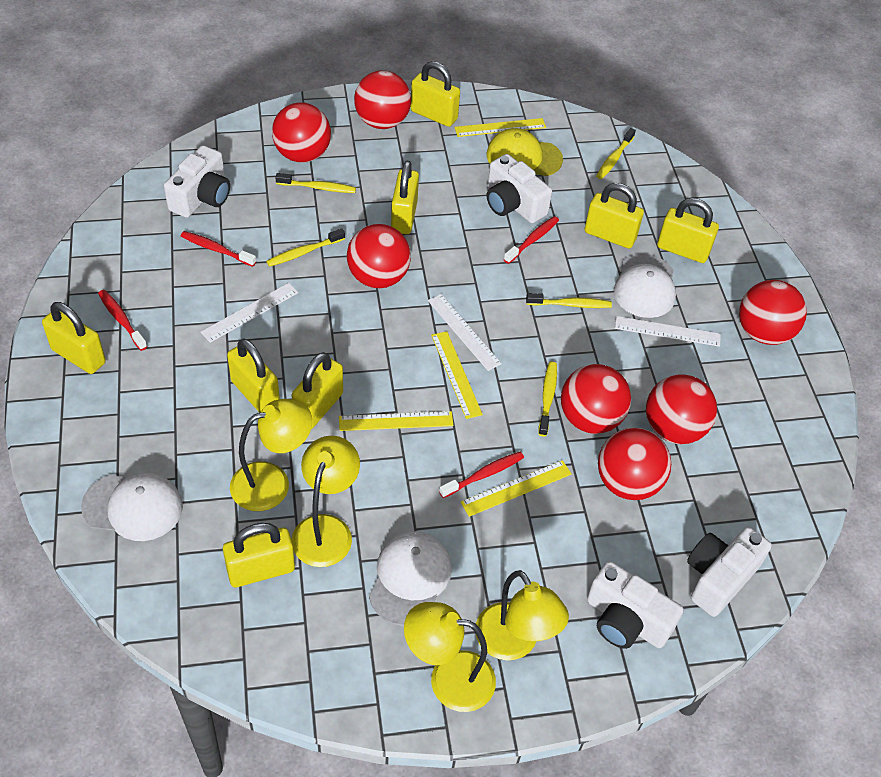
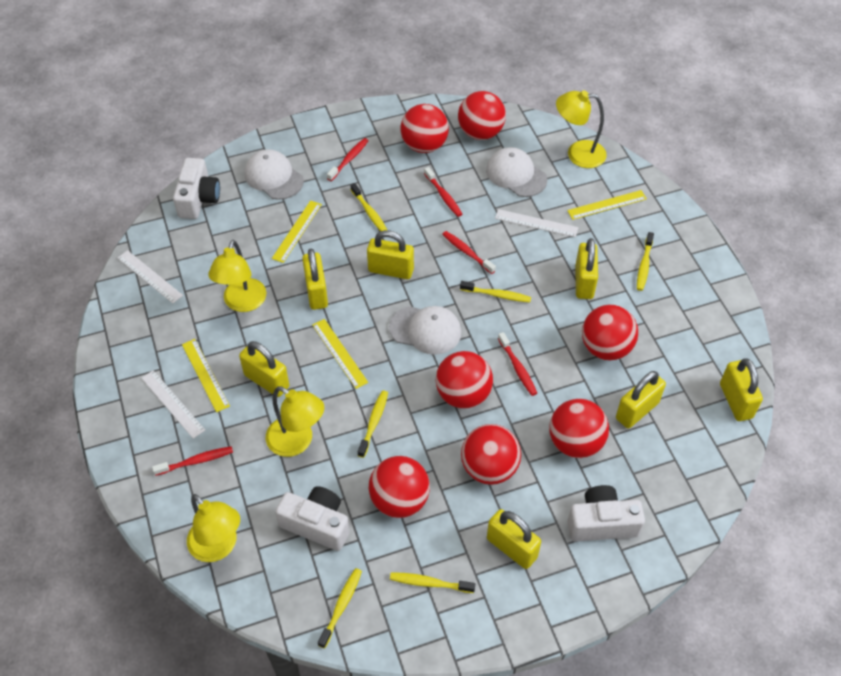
red toothbrush: 4 -> 5
white camera: 4 -> 3
yellow cap: 1 -> 0
yellow padlock: 8 -> 7
yellow toothbrush: 5 -> 6

